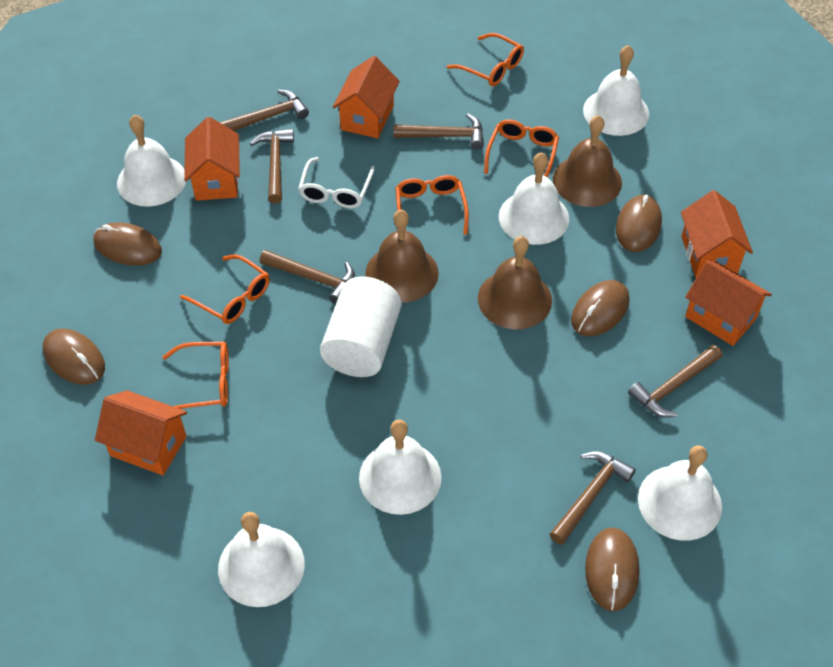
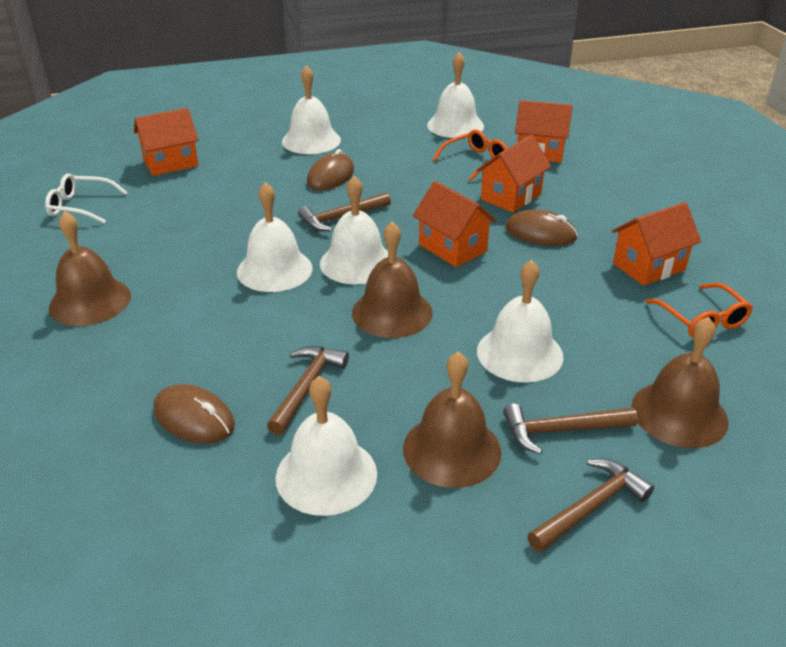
brown bell: 3 -> 4
brown hammer: 6 -> 4
brown mouse: 5 -> 3
orange glasses: 5 -> 2
white cylinder: 1 -> 0

